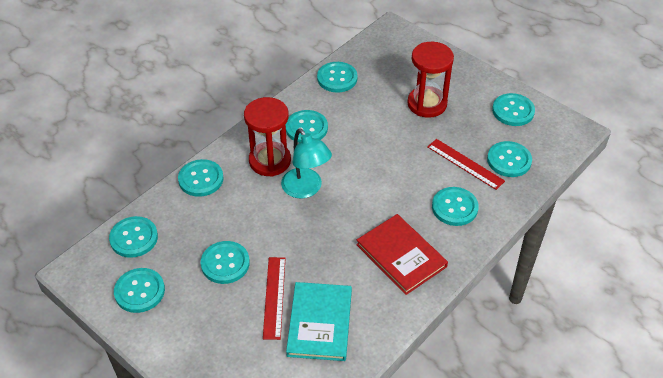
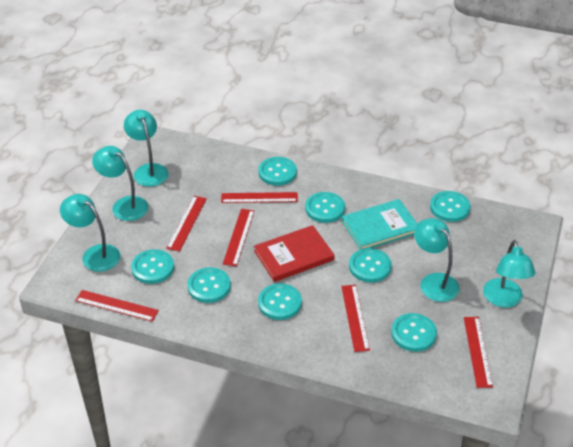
red hourglass: 2 -> 0
red ruler: 2 -> 6
turquoise button: 9 -> 8
turquoise lamp: 1 -> 5

